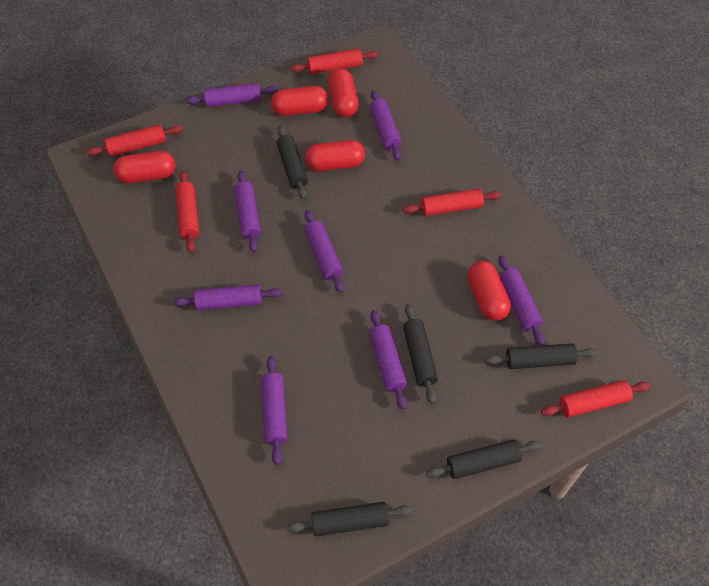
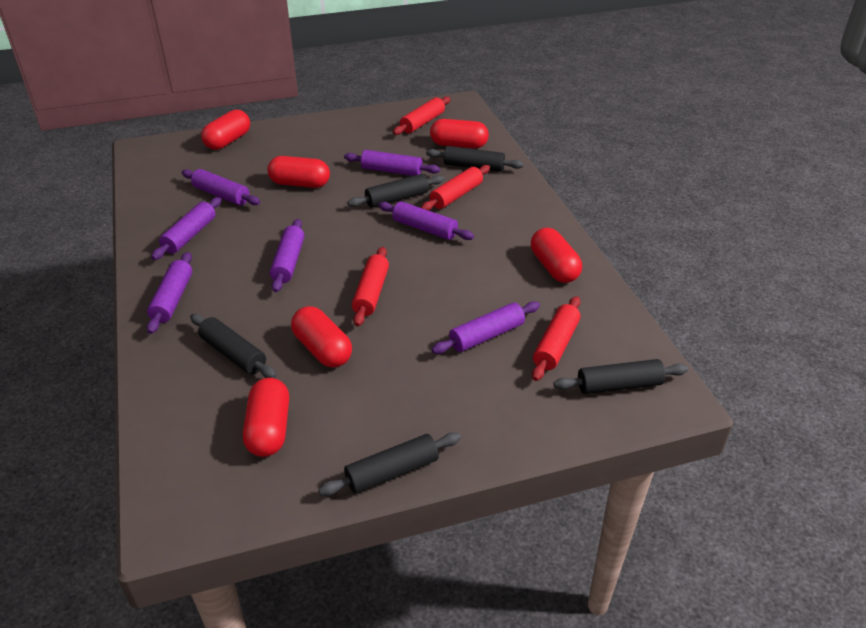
purple rolling pin: 8 -> 7
red capsule: 5 -> 6
red rolling pin: 5 -> 4

